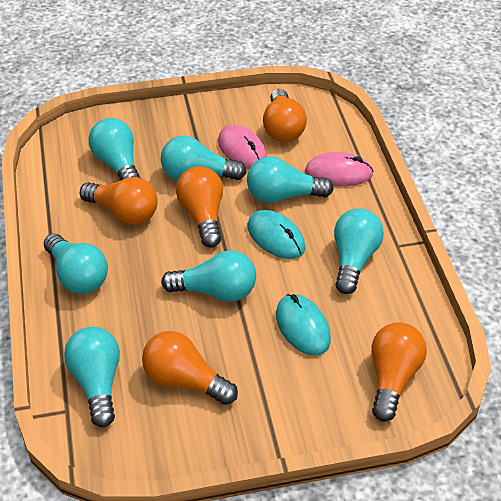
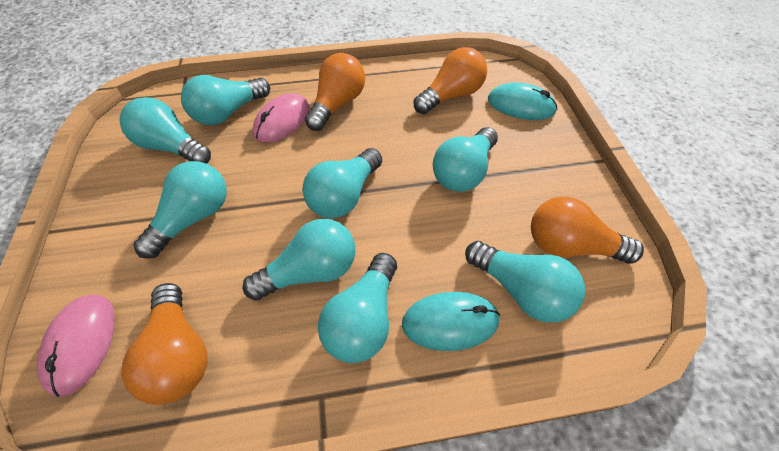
orange light bulb: 5 -> 4
turquoise light bulb: 7 -> 8

